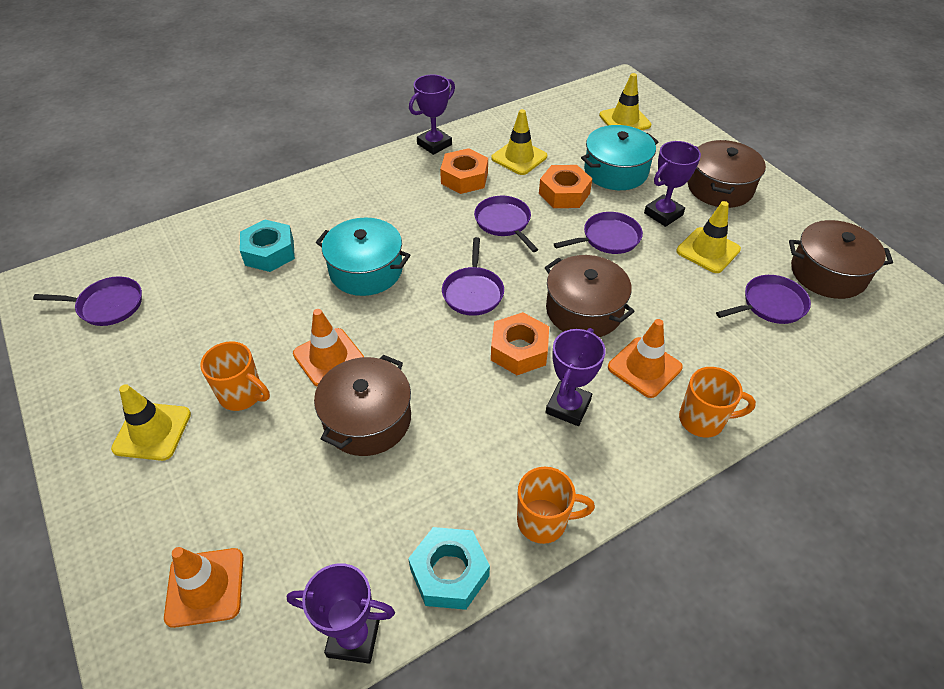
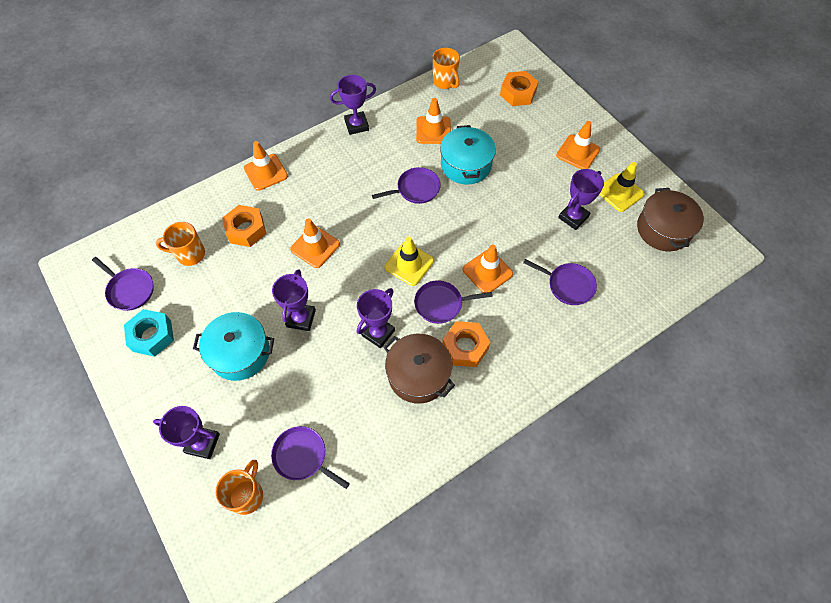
brown pot: 4 -> 2
orange traffic cone: 3 -> 5
purple trophy: 4 -> 5
turquoise nut: 2 -> 1
yellow traffic cone: 4 -> 2

